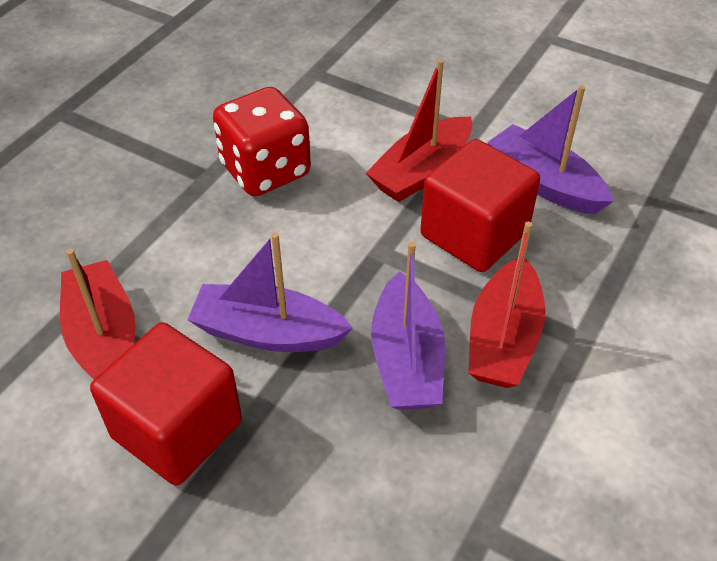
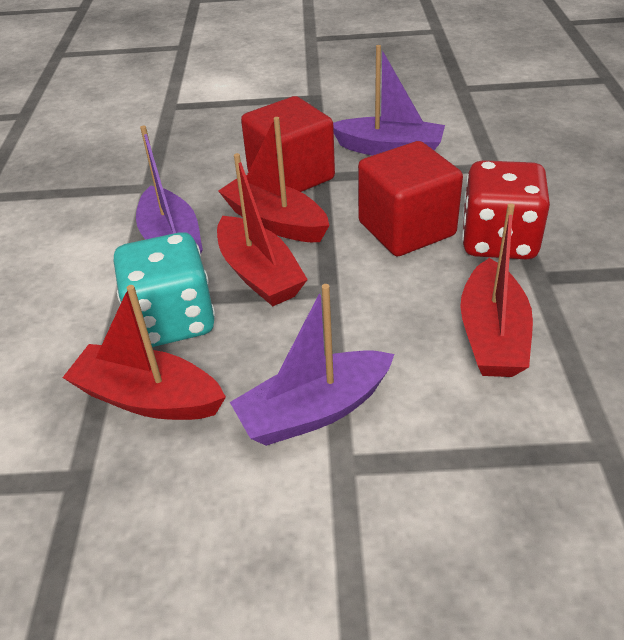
red boat: 3 -> 4
turquoise dice: 0 -> 1

